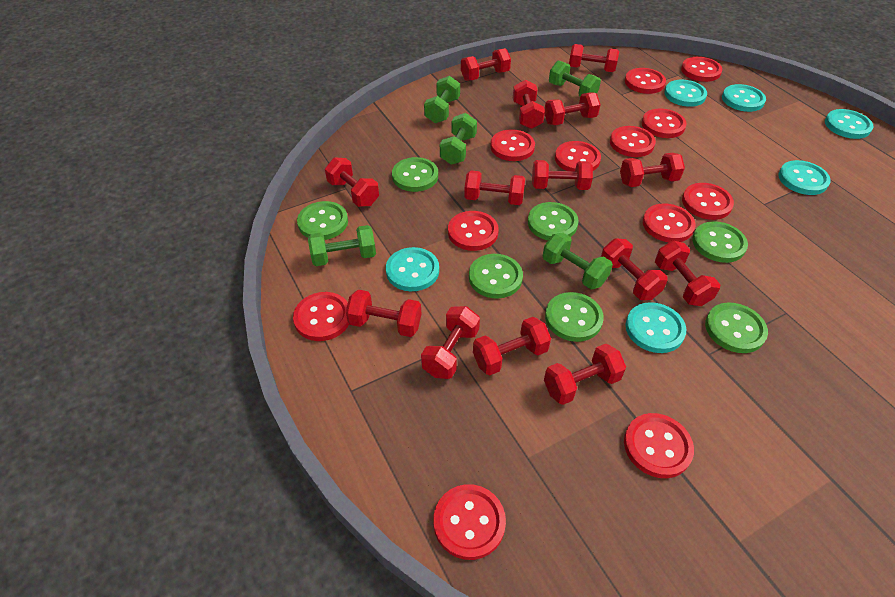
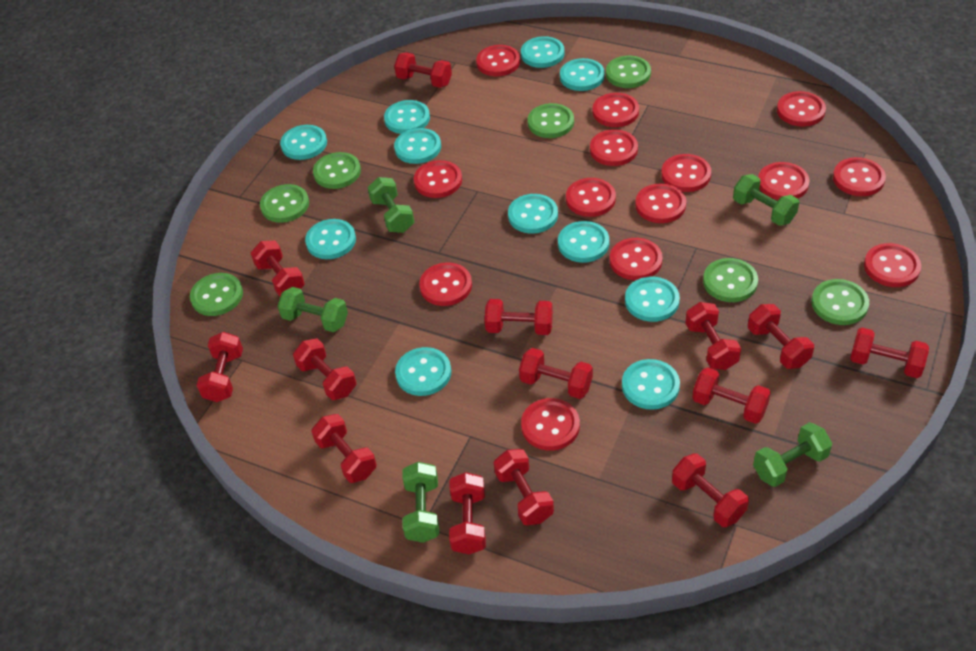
red button: 12 -> 14
turquoise button: 6 -> 11

